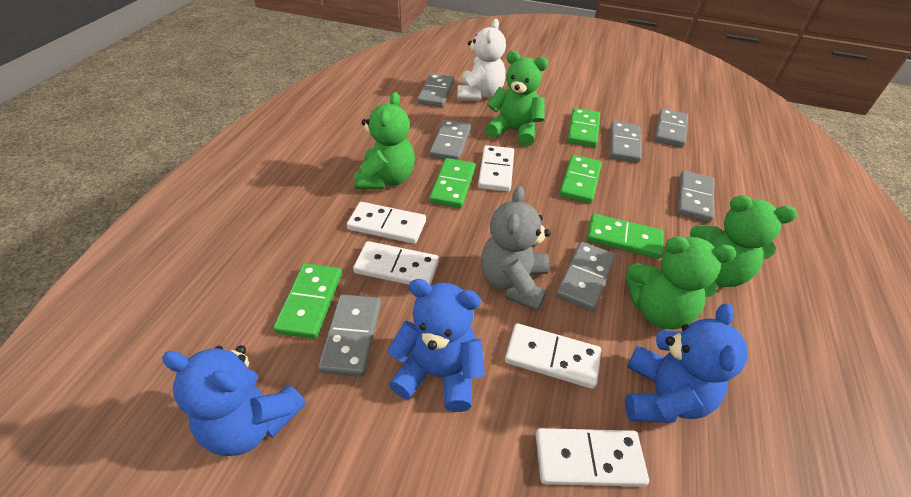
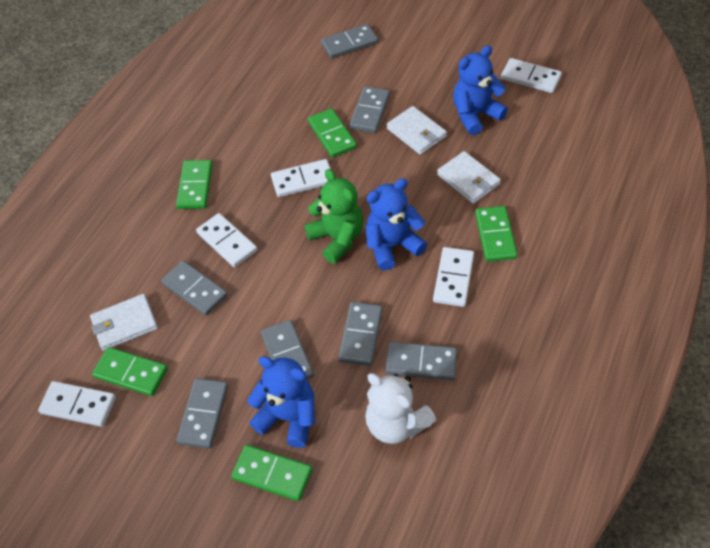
green teddy bear: 4 -> 1
grey teddy bear: 1 -> 0
white wallet: 0 -> 3

